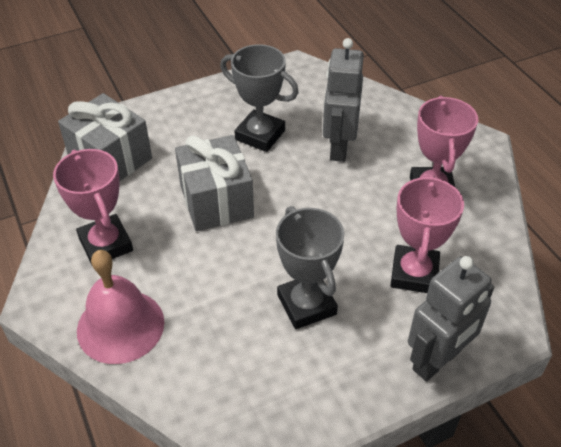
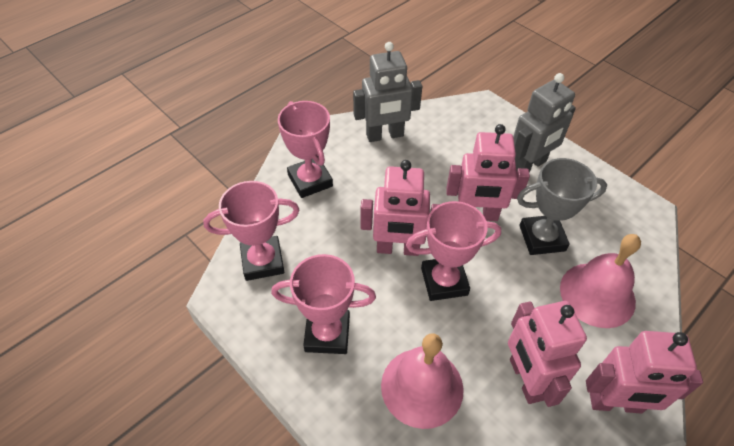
grey gift: 2 -> 0
grey trophy: 2 -> 1
pink bell: 1 -> 2
pink robot: 0 -> 4
pink trophy: 3 -> 4

